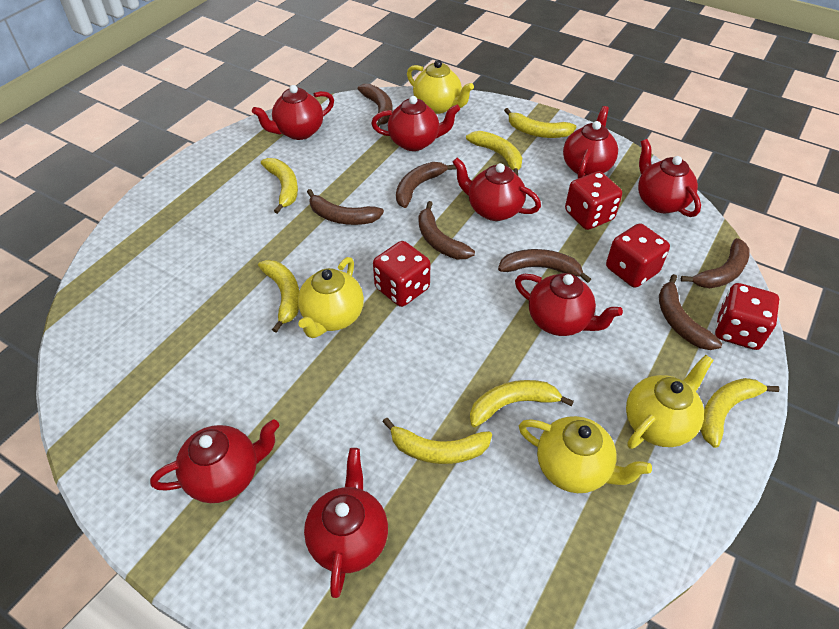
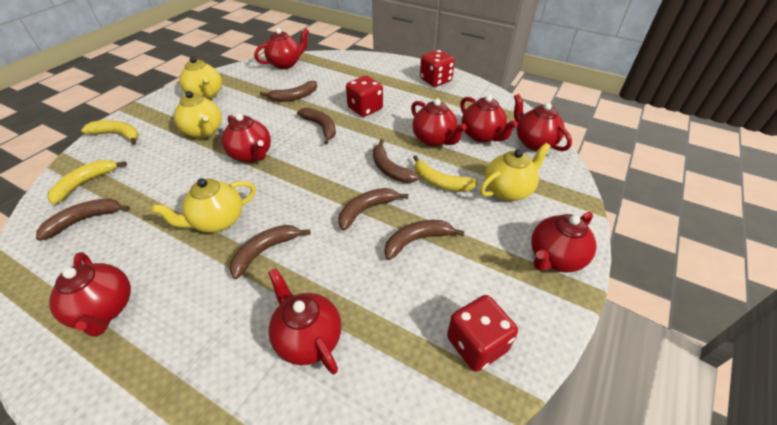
red dice: 4 -> 3
yellow banana: 7 -> 3

